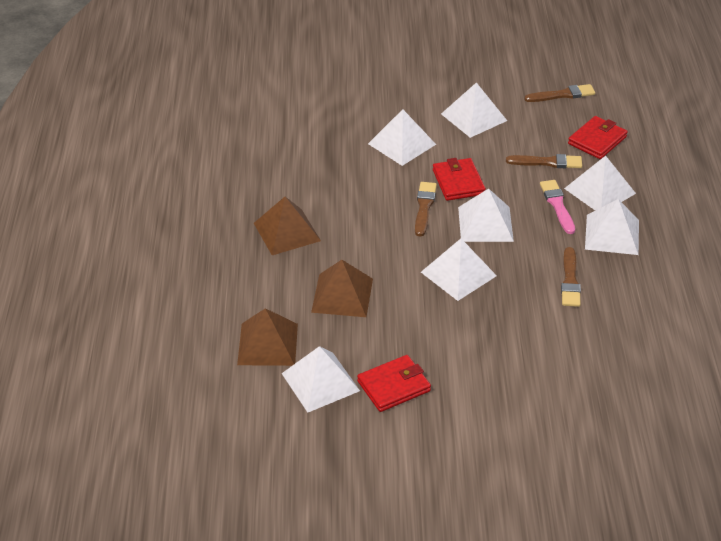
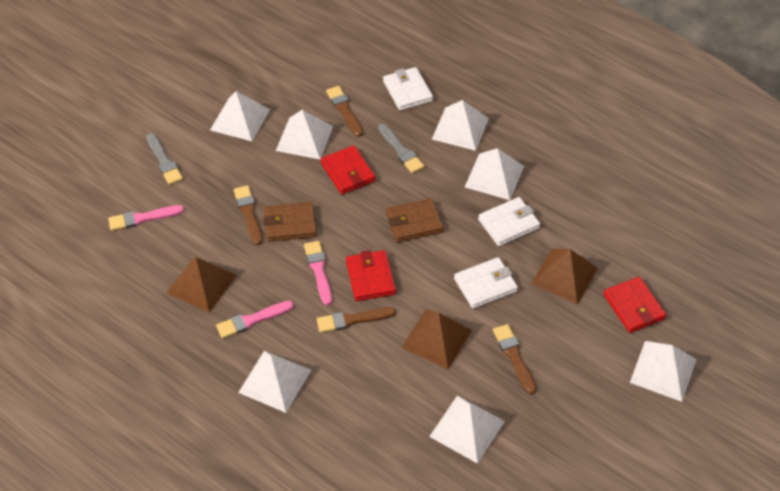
brown wallet: 0 -> 2
grey brush: 0 -> 2
pink brush: 1 -> 3
white wallet: 0 -> 3

